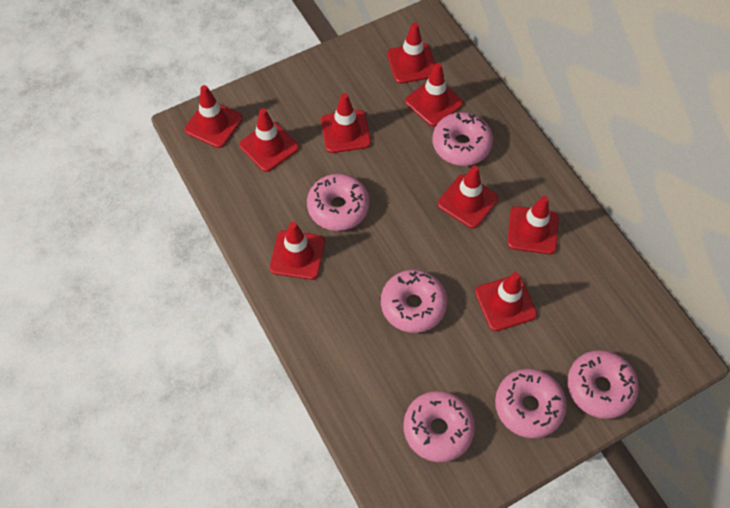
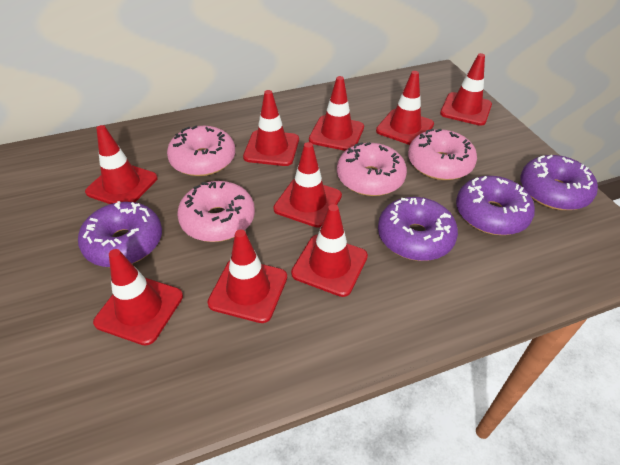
pink donut: 6 -> 4
purple donut: 0 -> 4

